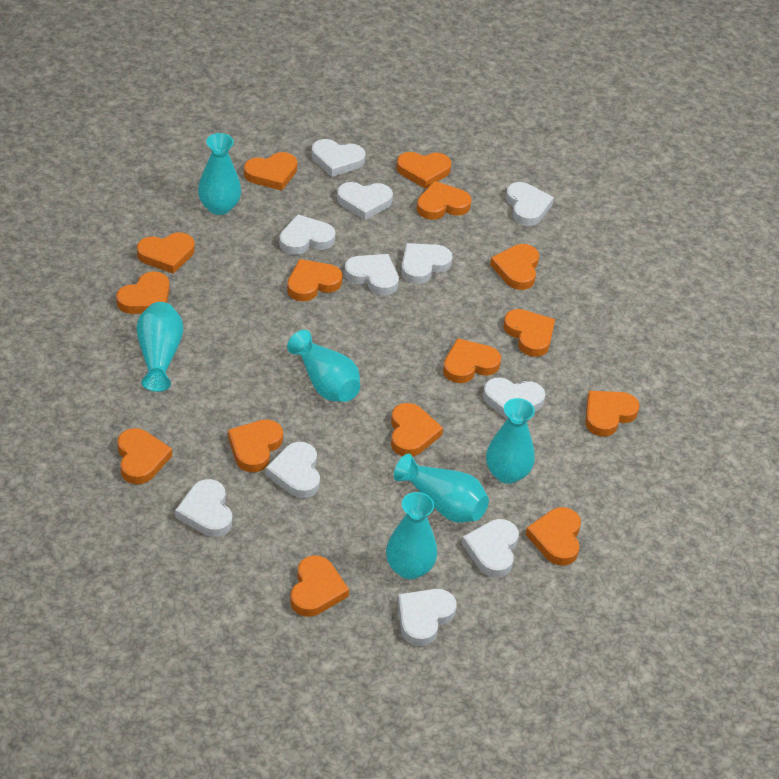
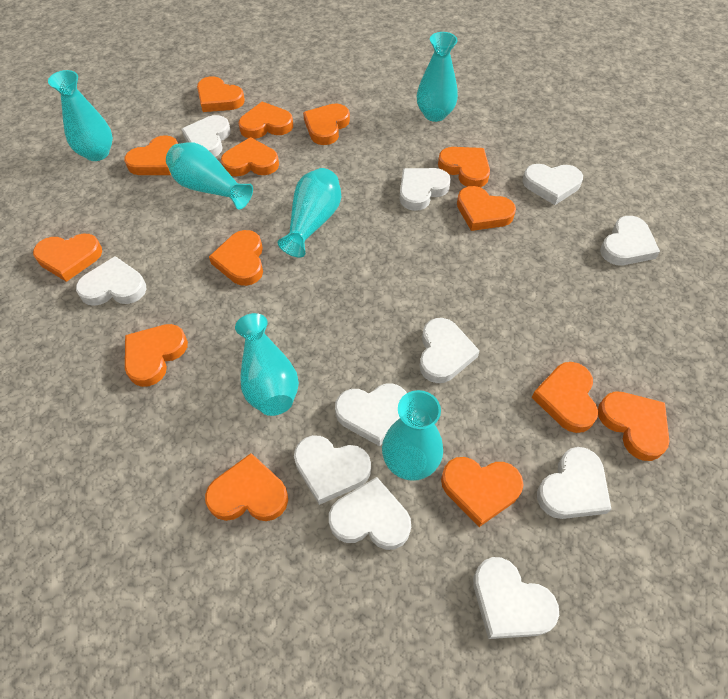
orange heart: 15 -> 14

